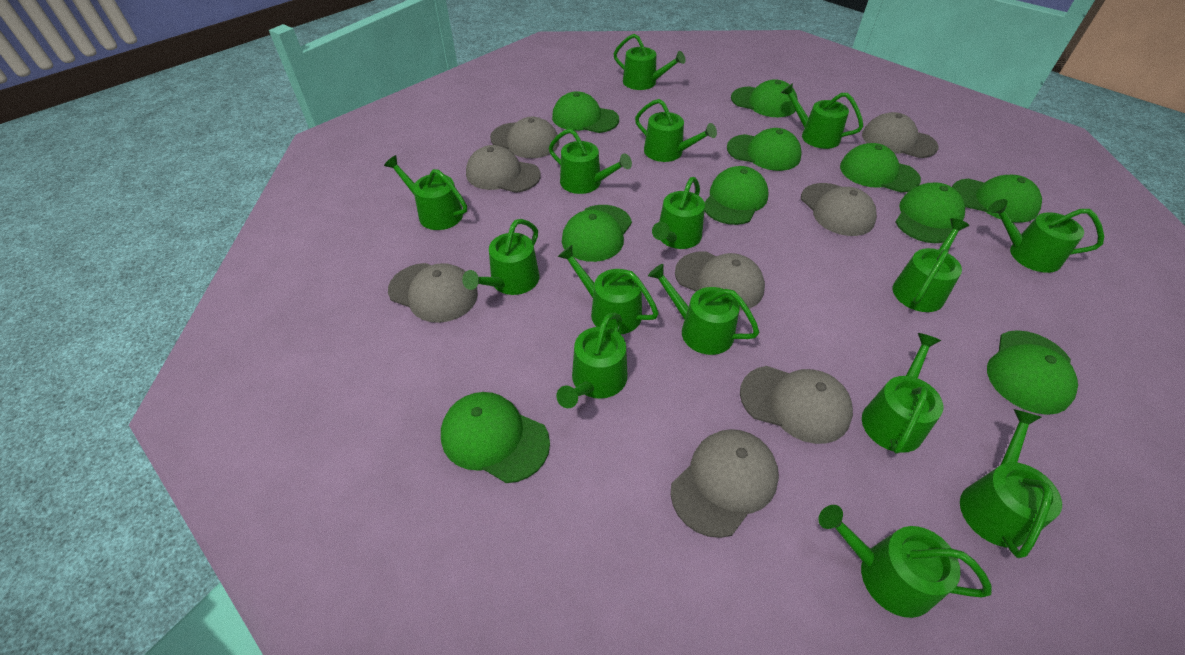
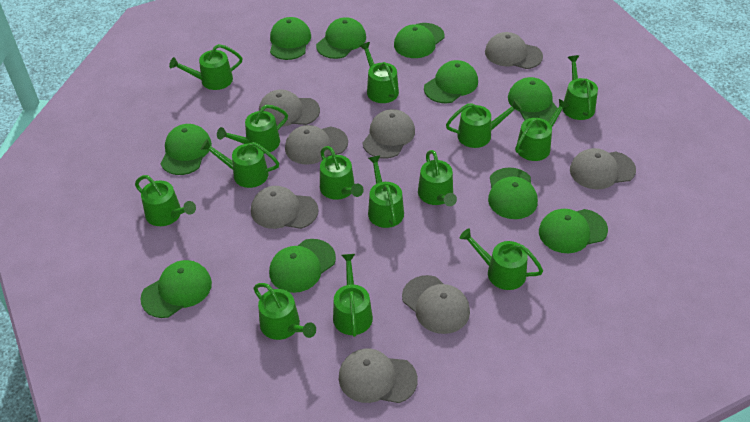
green watering can: 15 -> 14

